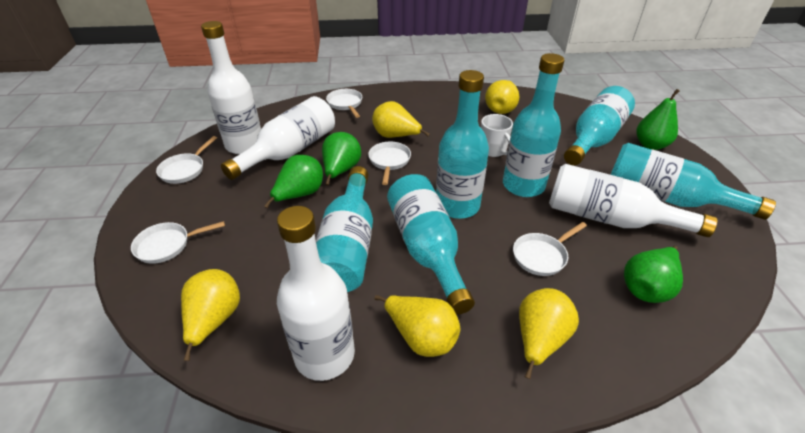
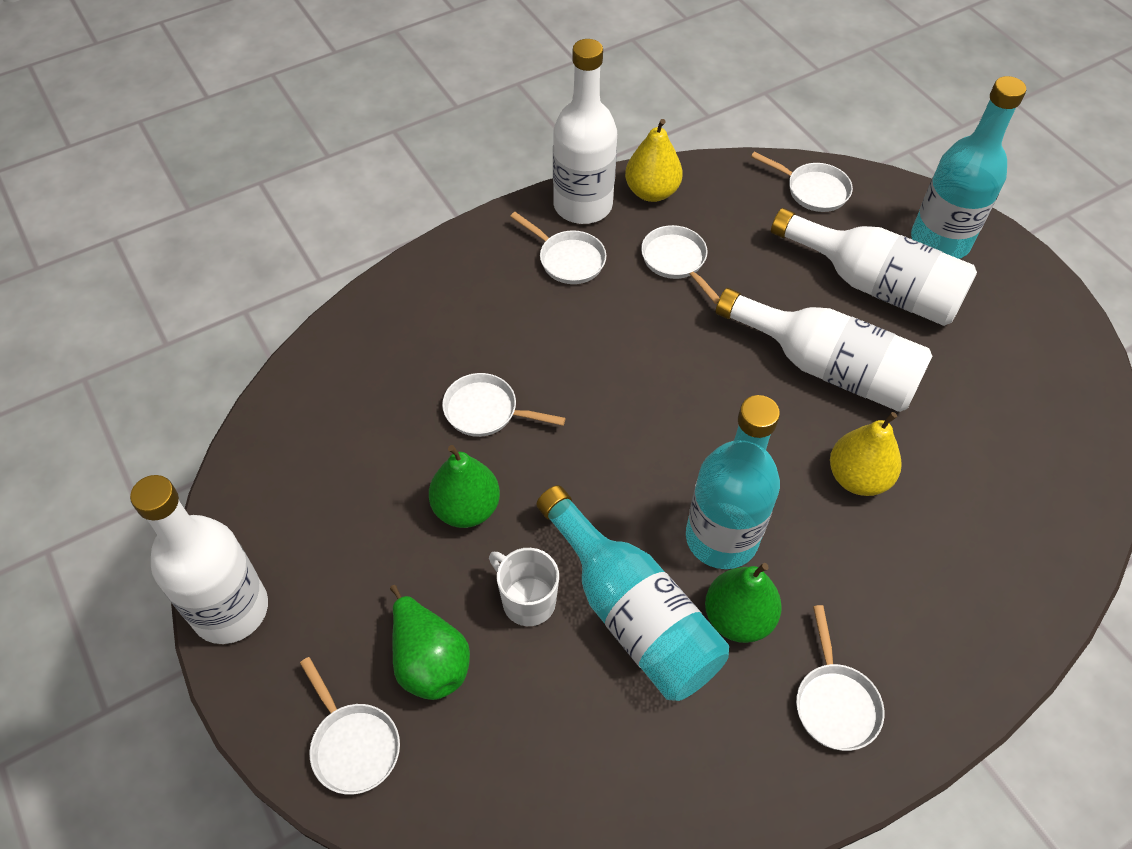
green pear: 4 -> 3
turquoise bottle: 6 -> 3
white pan: 5 -> 6
yellow pear: 5 -> 2

